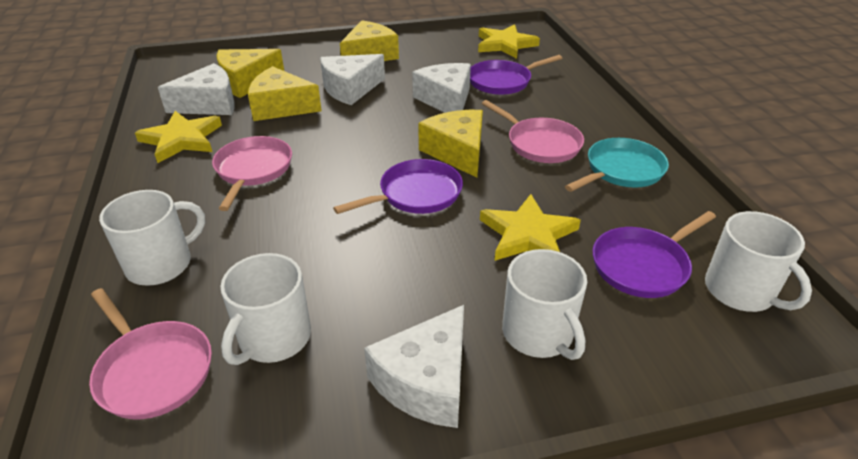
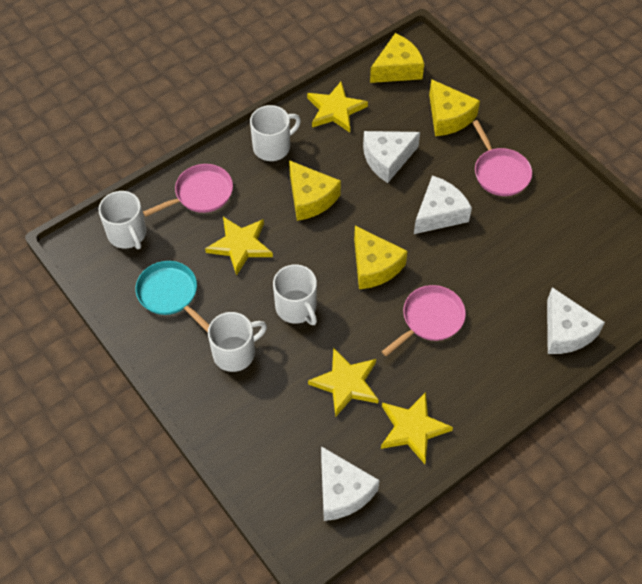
purple pan: 3 -> 0
yellow star: 3 -> 4

